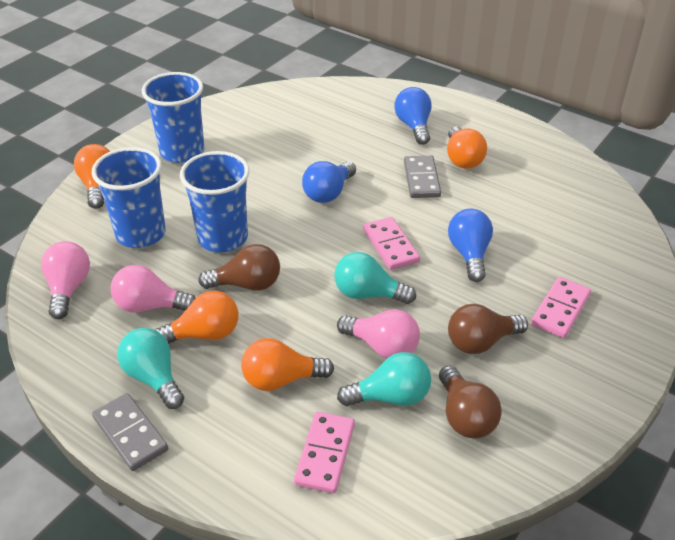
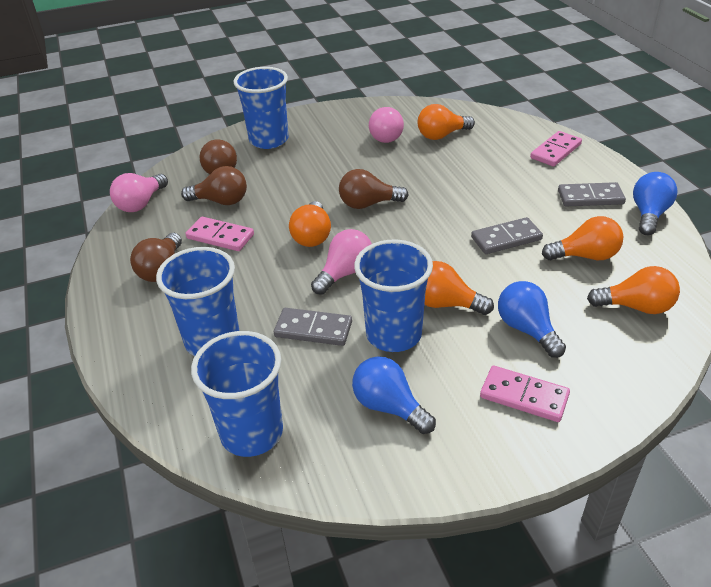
blue cup: 3 -> 4
brown light bulb: 3 -> 4
grey domino: 2 -> 3
orange light bulb: 4 -> 5
turquoise light bulb: 3 -> 0

